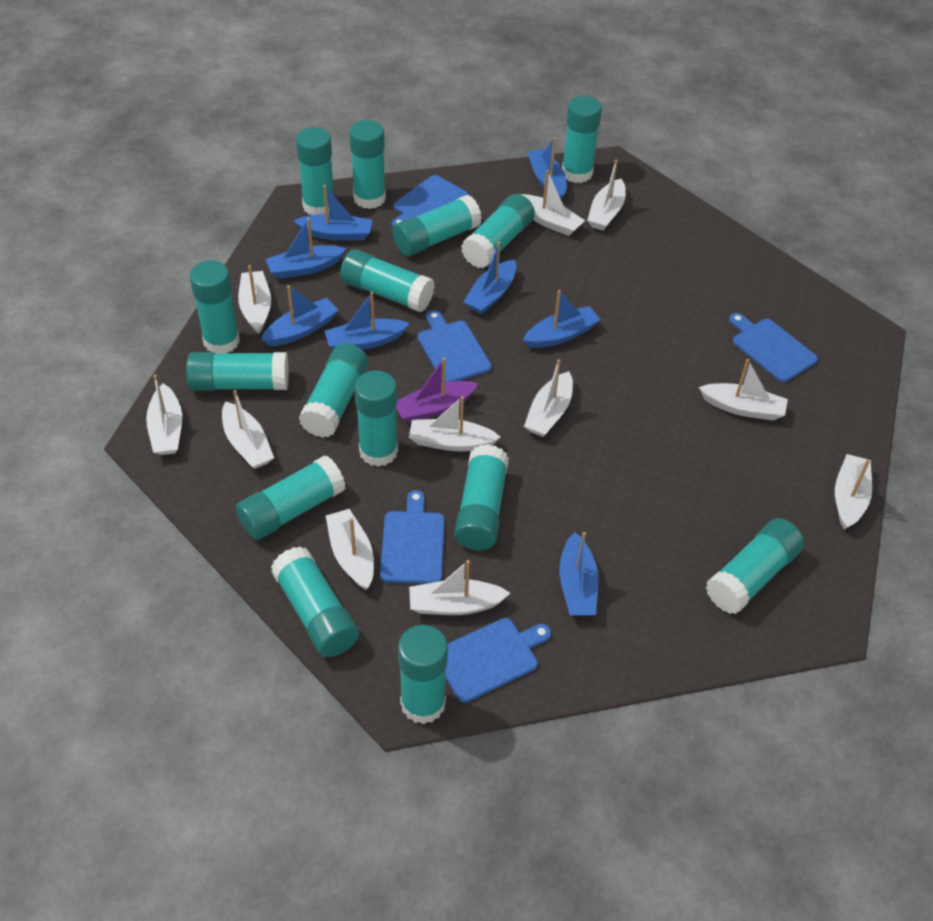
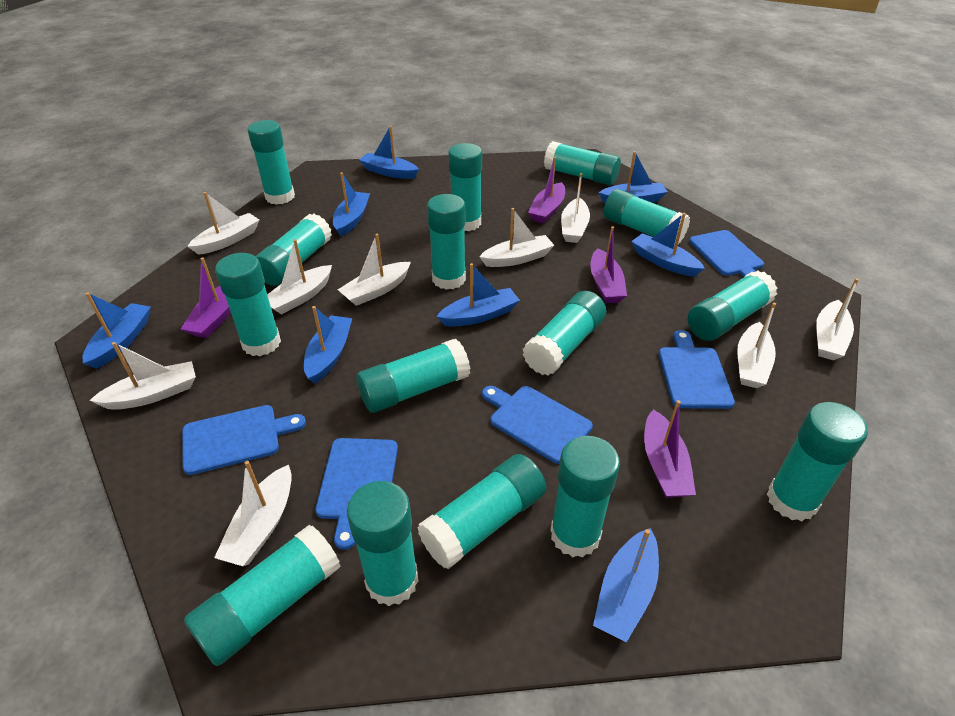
purple boat: 1 -> 4
white boat: 11 -> 9

